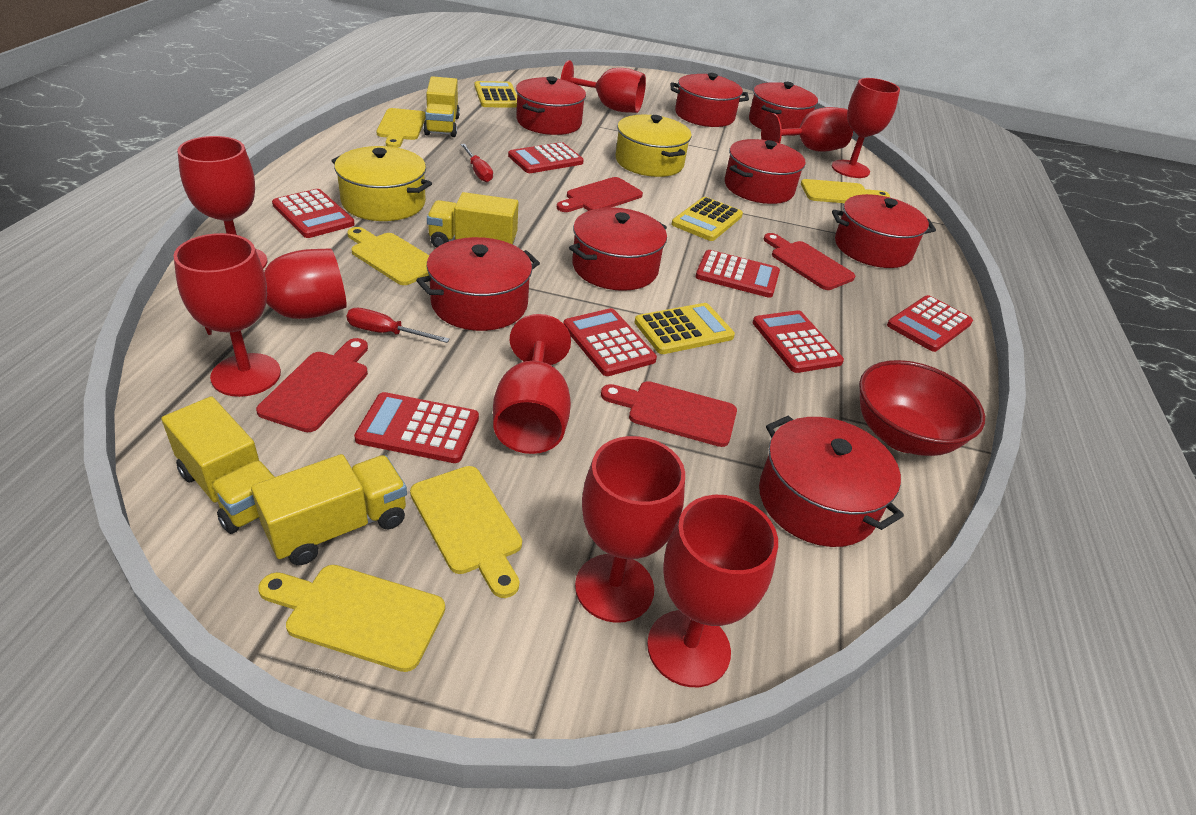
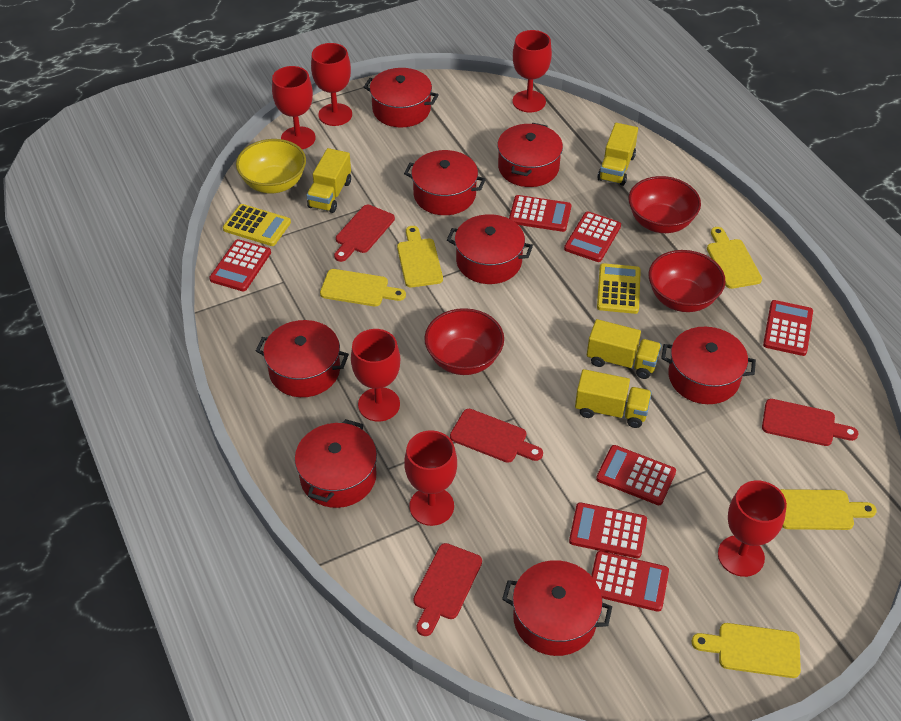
red bowl: 1 -> 3
red goblet: 9 -> 6
red screwdriver: 2 -> 0
yellow bowl: 0 -> 1
yellow calculator: 3 -> 2
yellow pot: 2 -> 0

